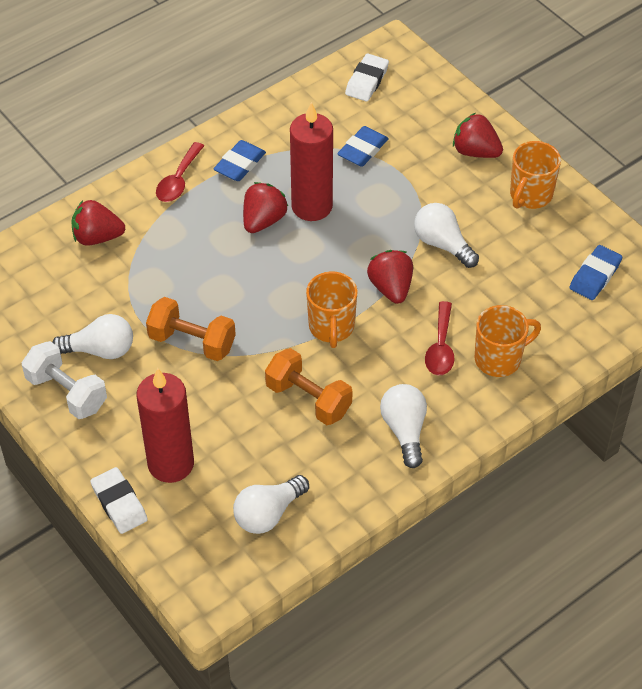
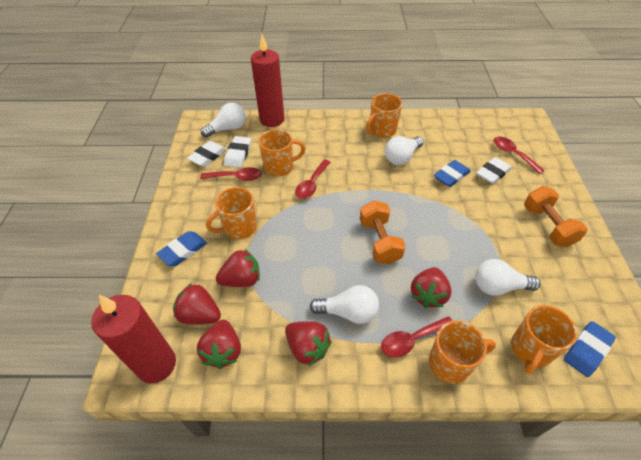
orange mug: 3 -> 5
red spoon: 2 -> 4
red strawberry: 4 -> 5
white dumbbell: 1 -> 0
white eraser: 2 -> 3

